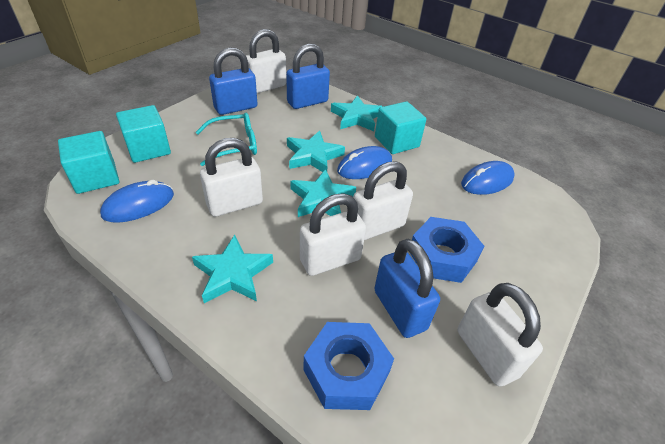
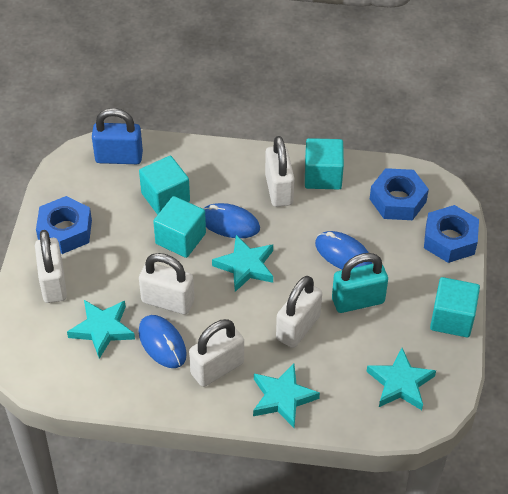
blue nut: 2 -> 3
blue padlock: 3 -> 1
turquoise cube: 3 -> 4
turquoise glasses: 1 -> 0
turquoise padlock: 0 -> 1

